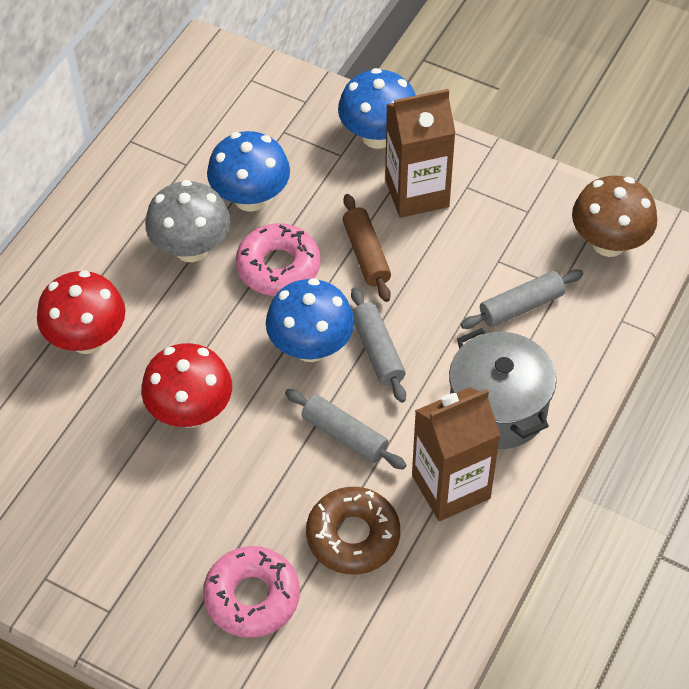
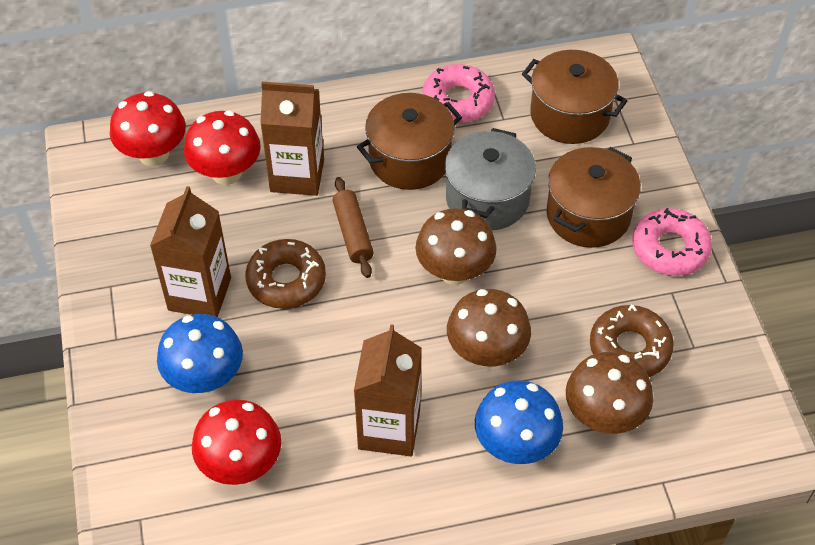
blue mushroom: 3 -> 2
brown carton: 2 -> 3
brown donut: 1 -> 2
brown mushroom: 1 -> 3
brown pot: 0 -> 3
grey mushroom: 1 -> 0
grey rolling pin: 3 -> 0
red mushroom: 2 -> 3

